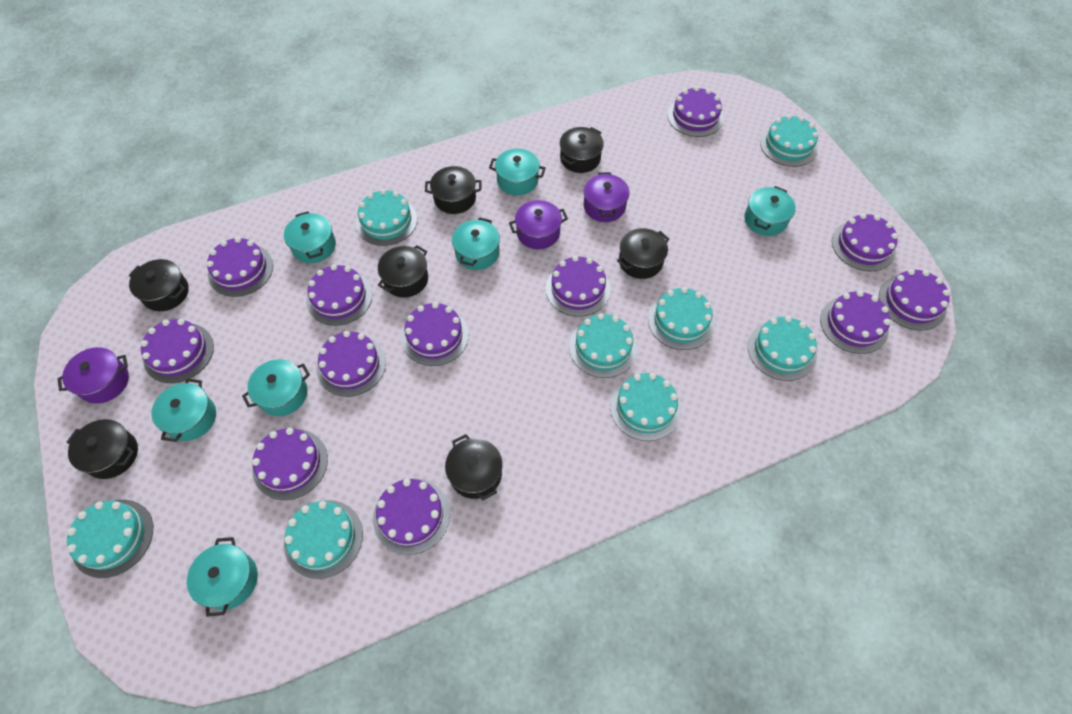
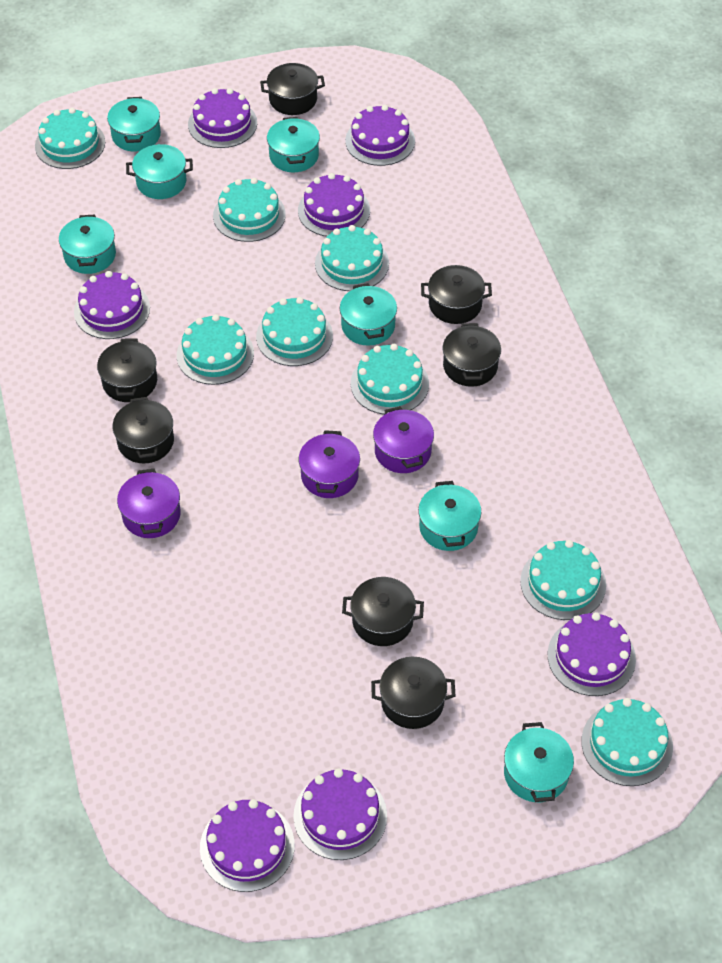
purple cake: 12 -> 7

